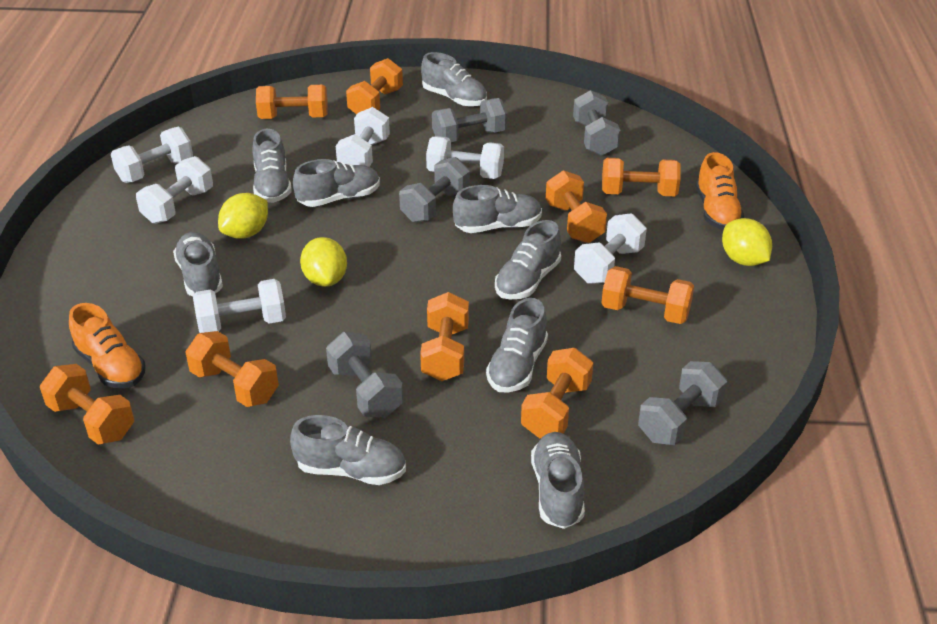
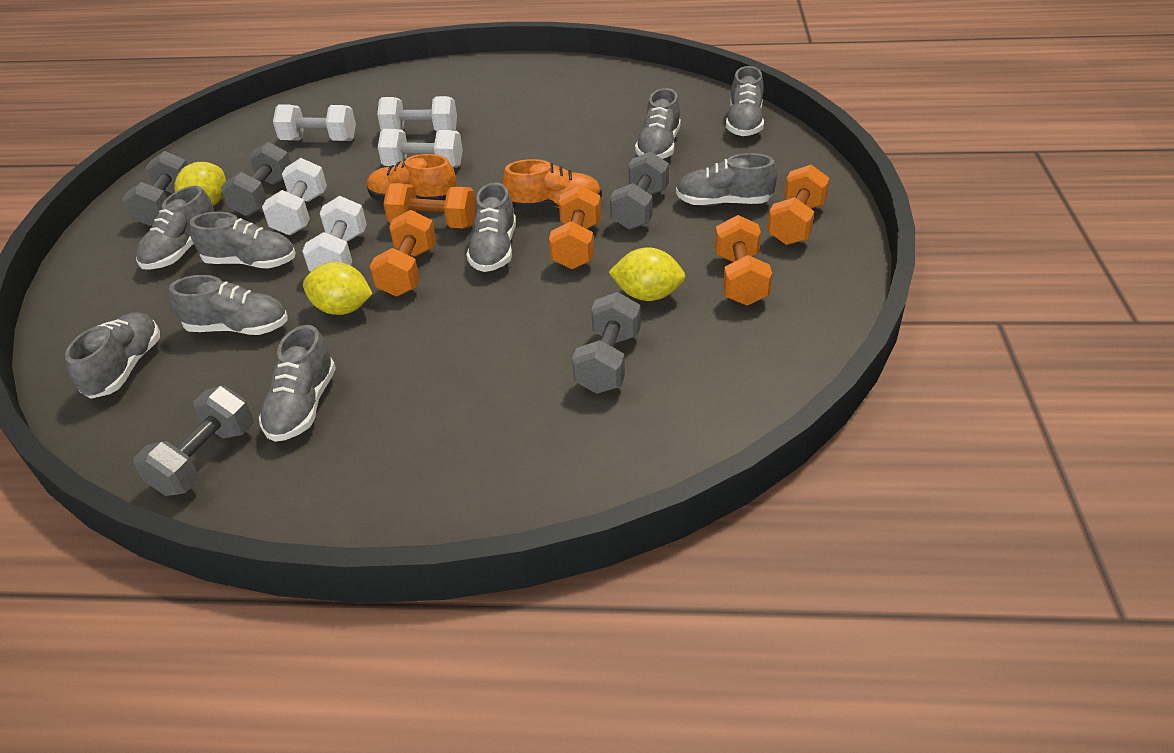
orange dumbbell: 9 -> 5
white dumbbell: 6 -> 5

